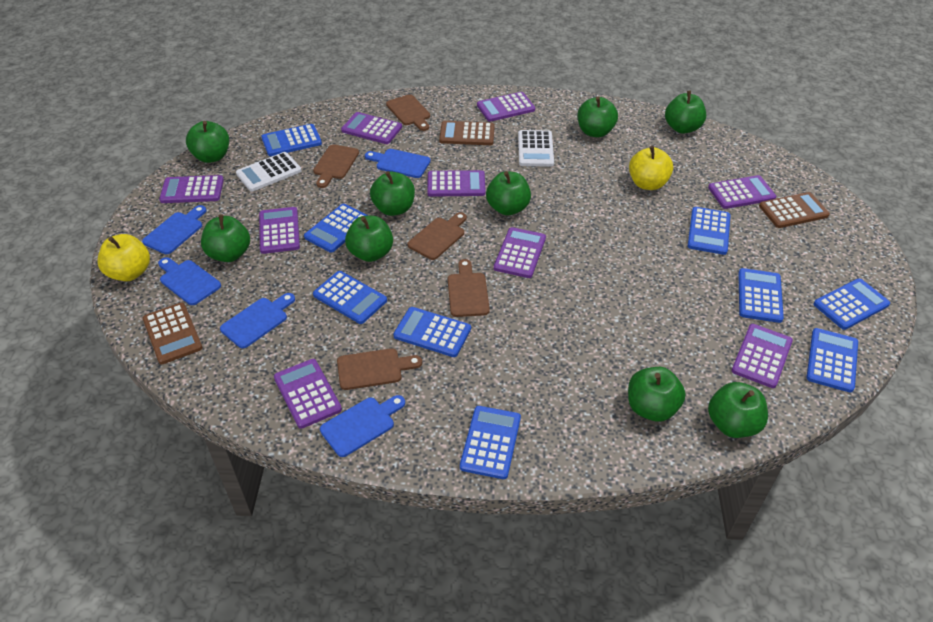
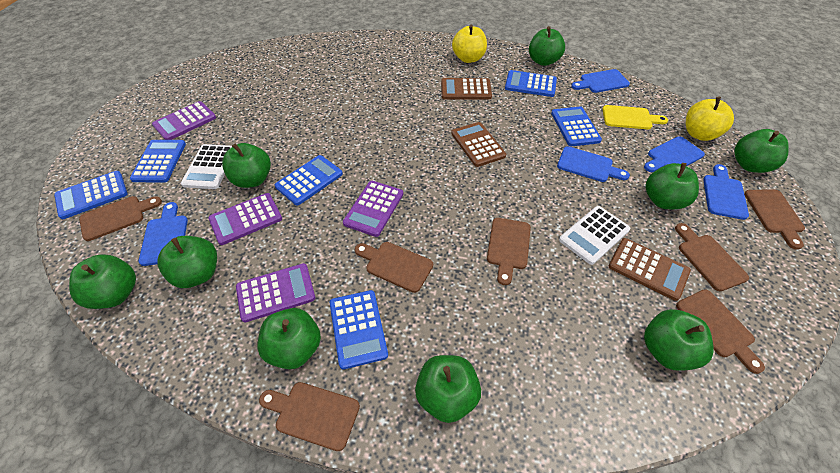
blue calculator: 9 -> 6
brown cutting board: 5 -> 7
purple calculator: 9 -> 4
yellow cutting board: 0 -> 1

